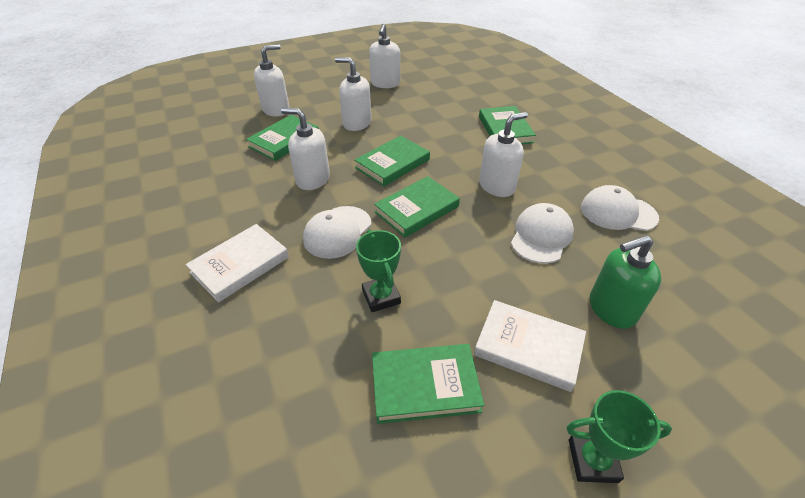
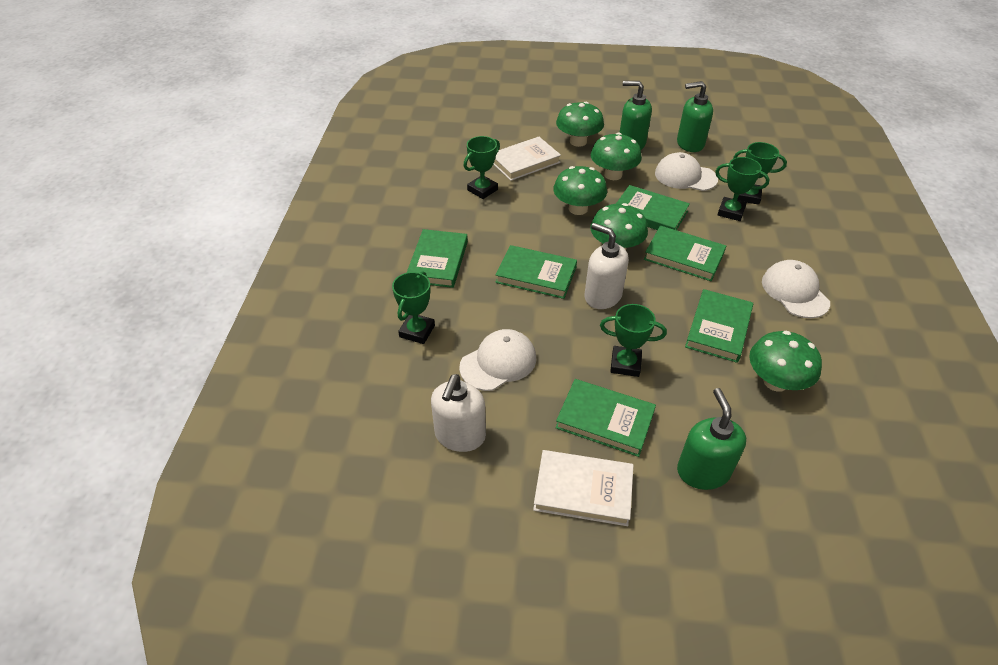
green book: 5 -> 6
green mushroom: 0 -> 5
green soap dispenser: 1 -> 3
green trophy: 2 -> 5
white soap dispenser: 5 -> 2

